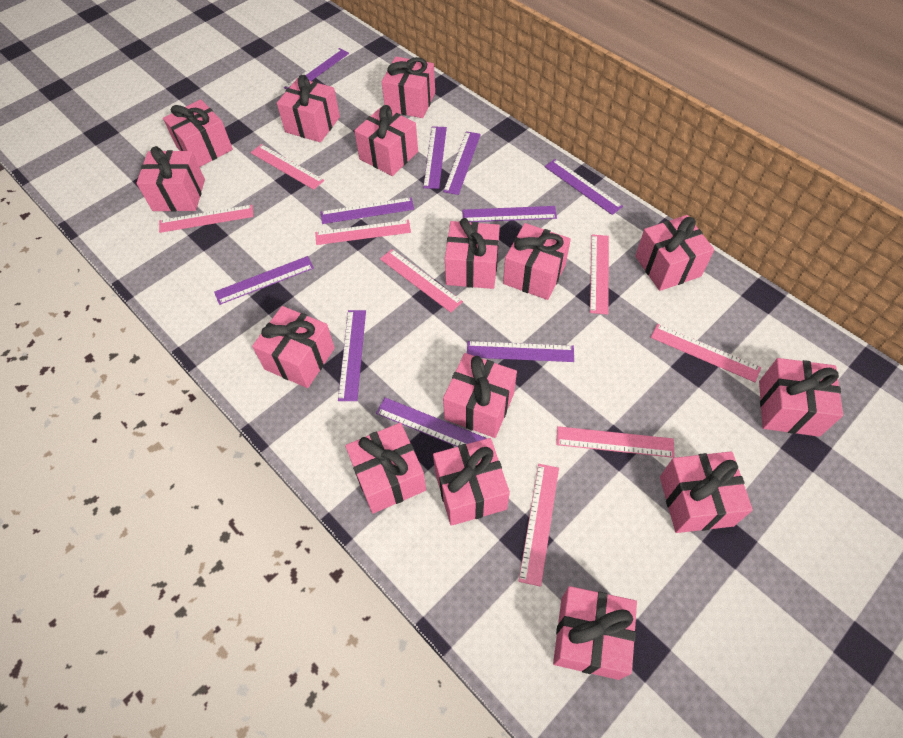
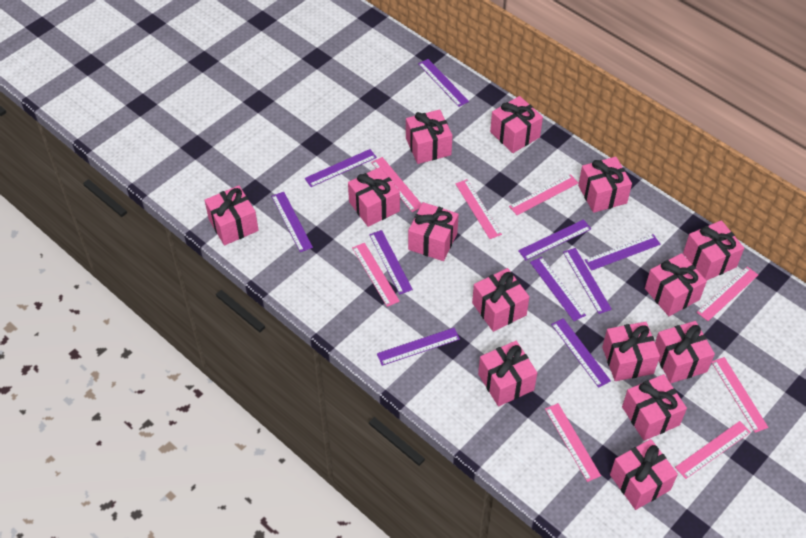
pink gift: 15 -> 14

